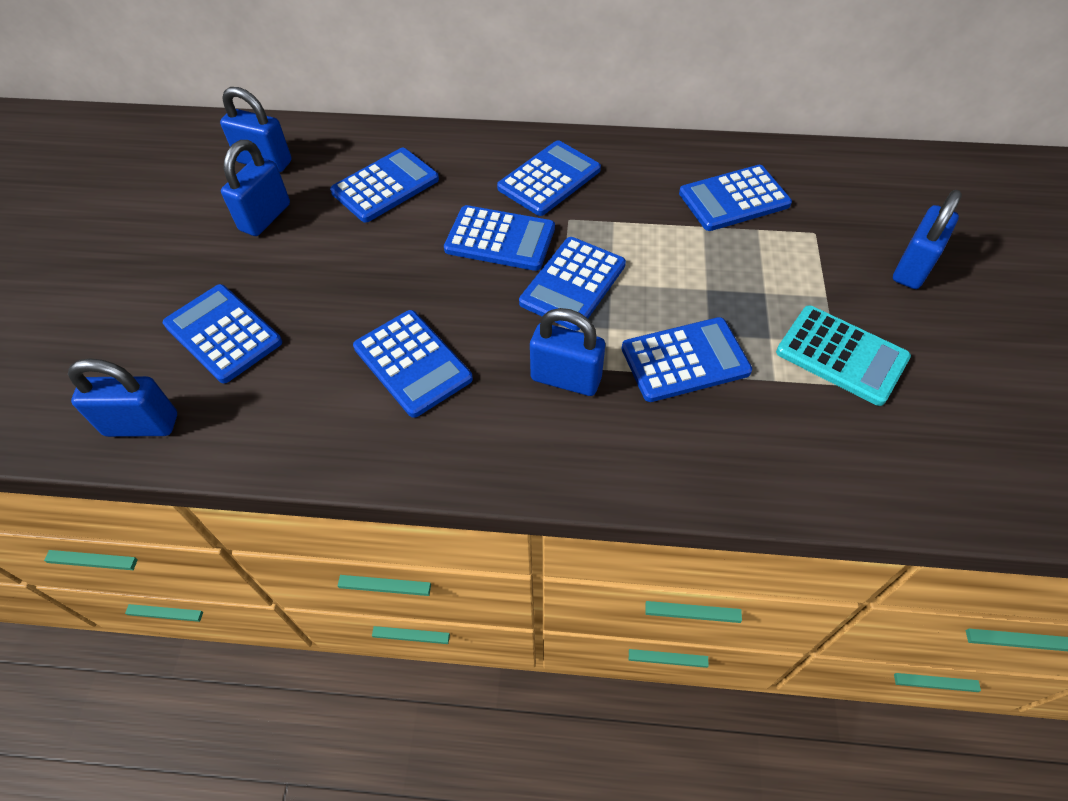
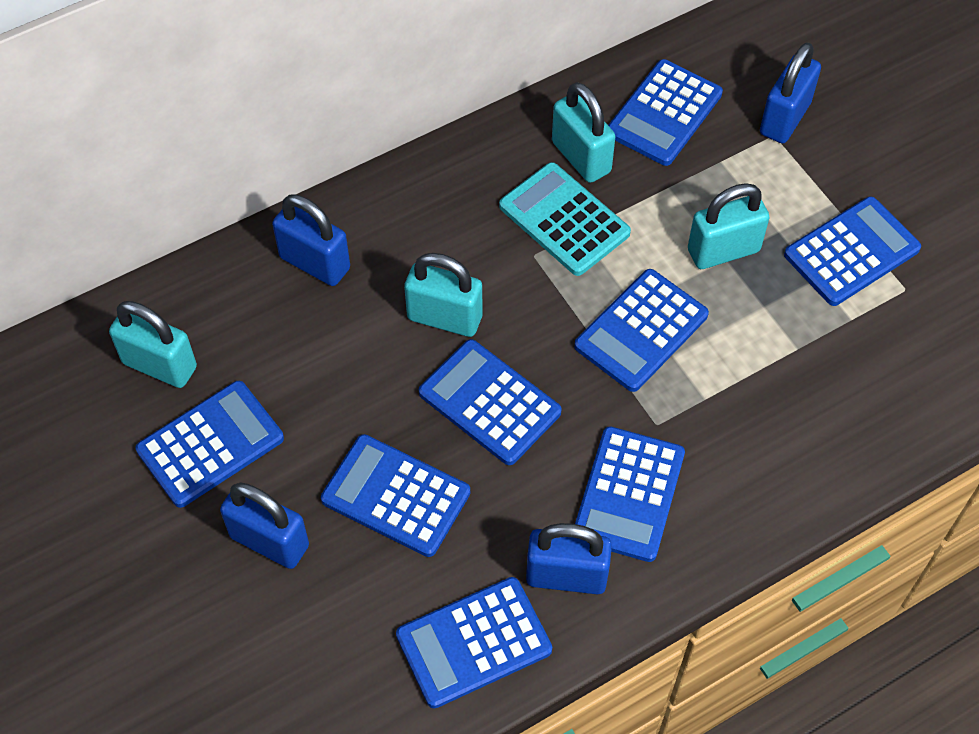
blue padlock: 5 -> 4
turquoise padlock: 0 -> 4

